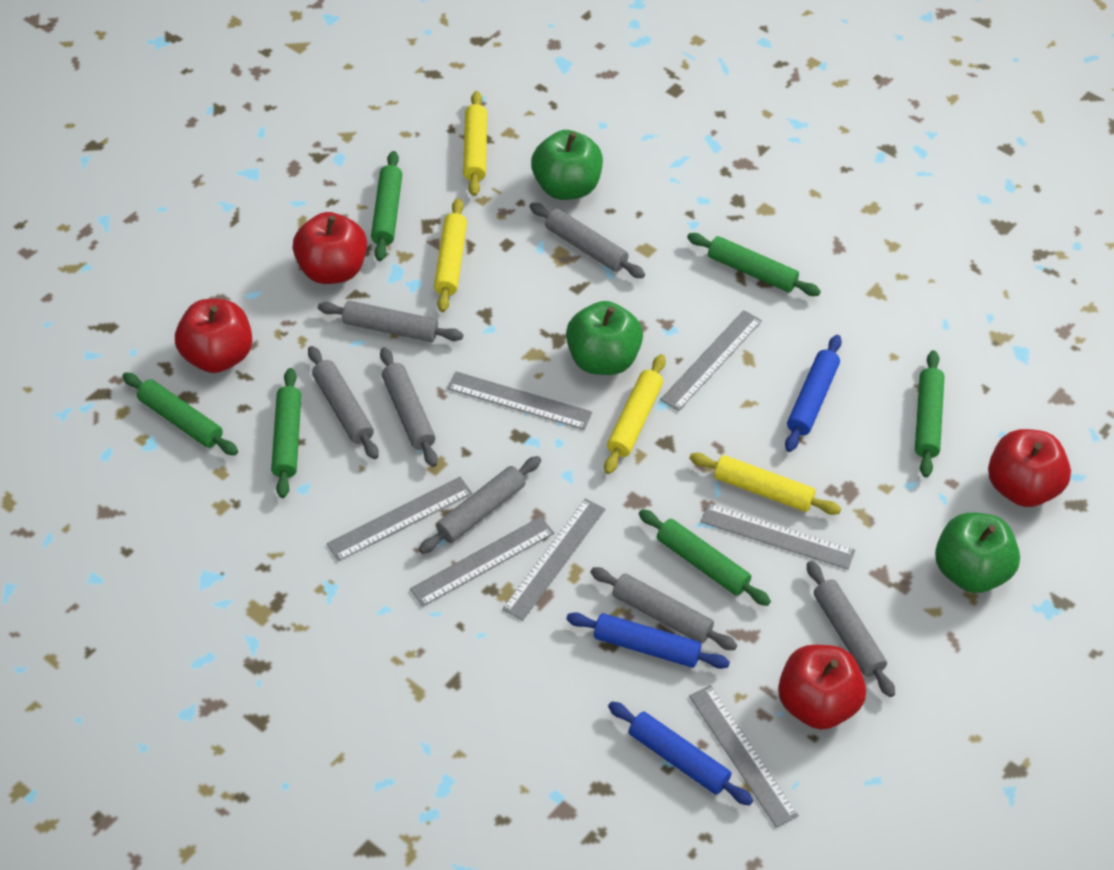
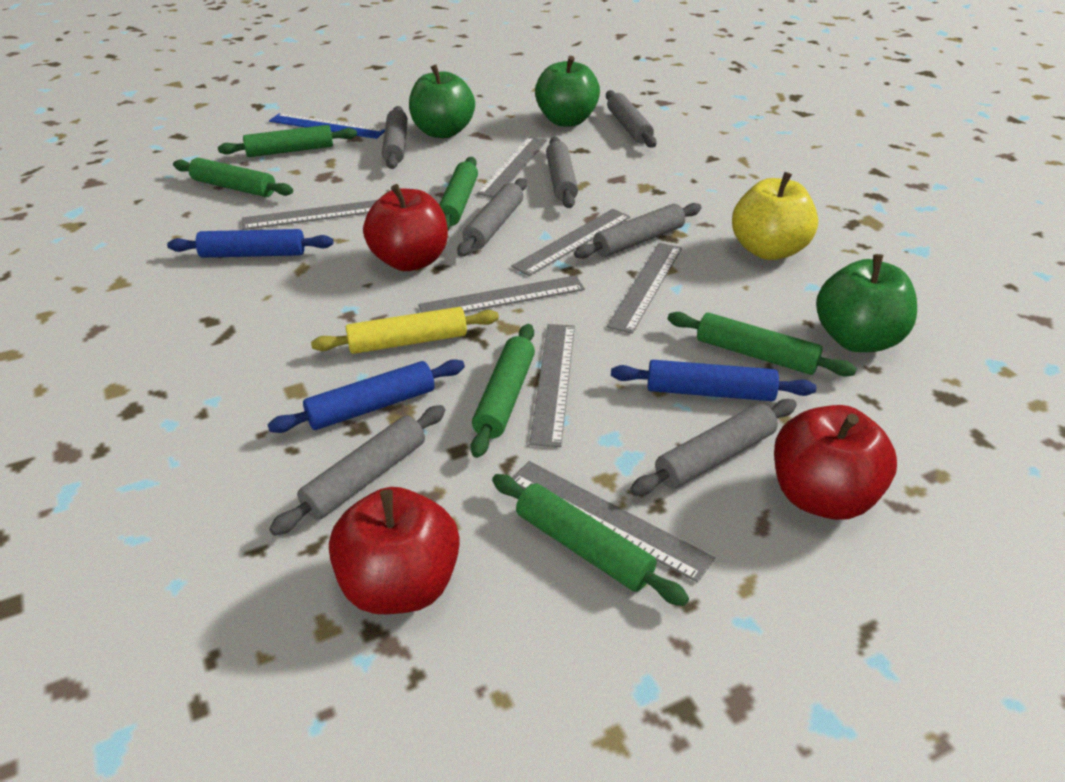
blue ruler: 0 -> 1
red apple: 4 -> 3
yellow apple: 0 -> 1
yellow rolling pin: 4 -> 1

